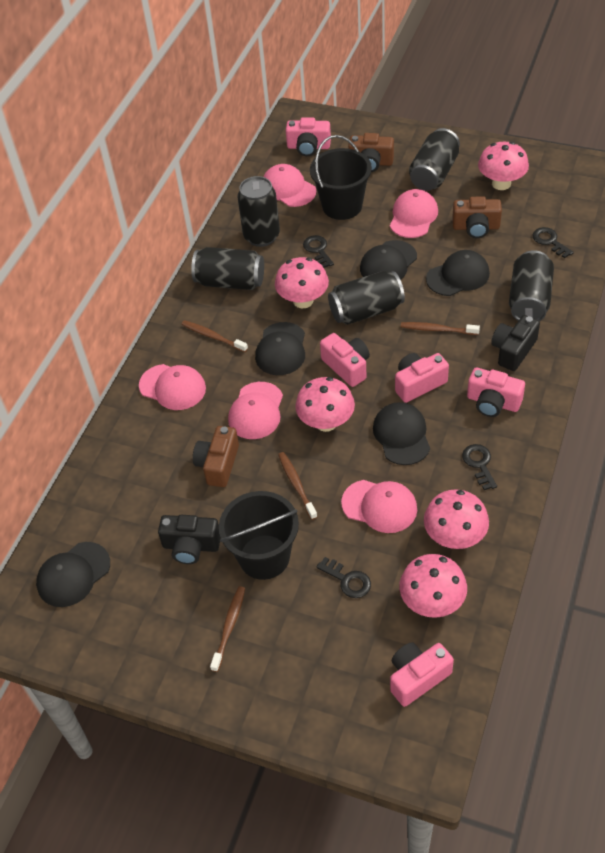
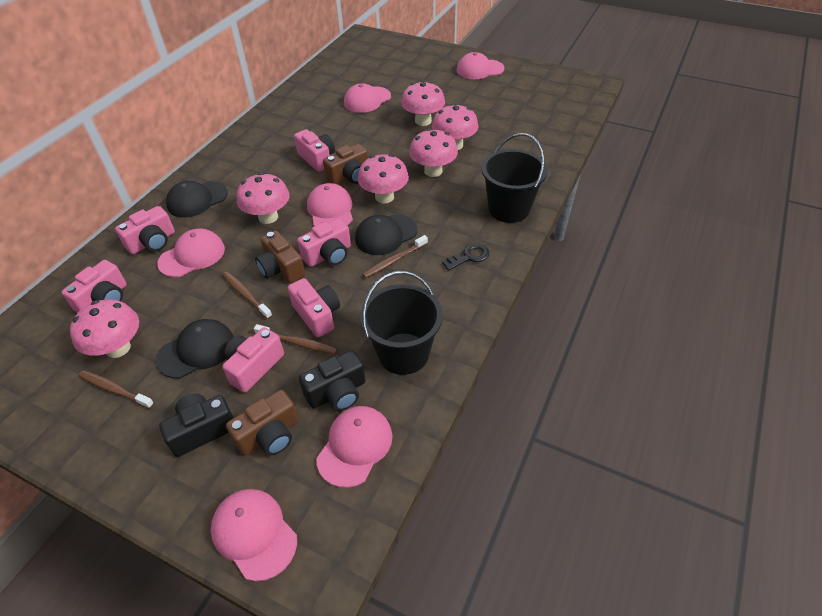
black can: 5 -> 0
black cap: 5 -> 3
black key: 4 -> 1
pink camera: 5 -> 6
pink cap: 5 -> 6
pink mushroom: 5 -> 6

